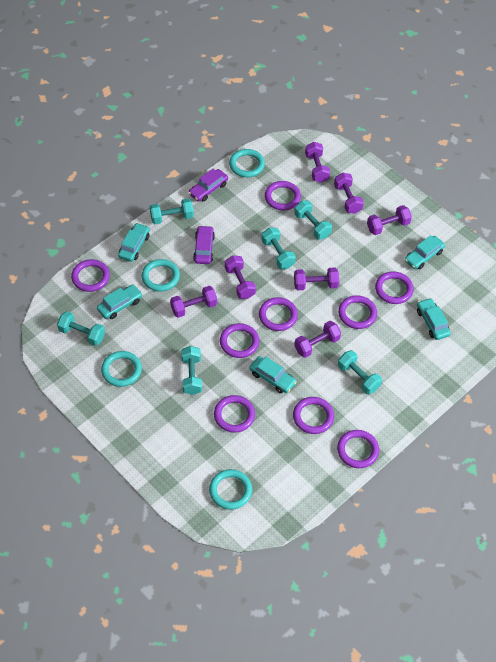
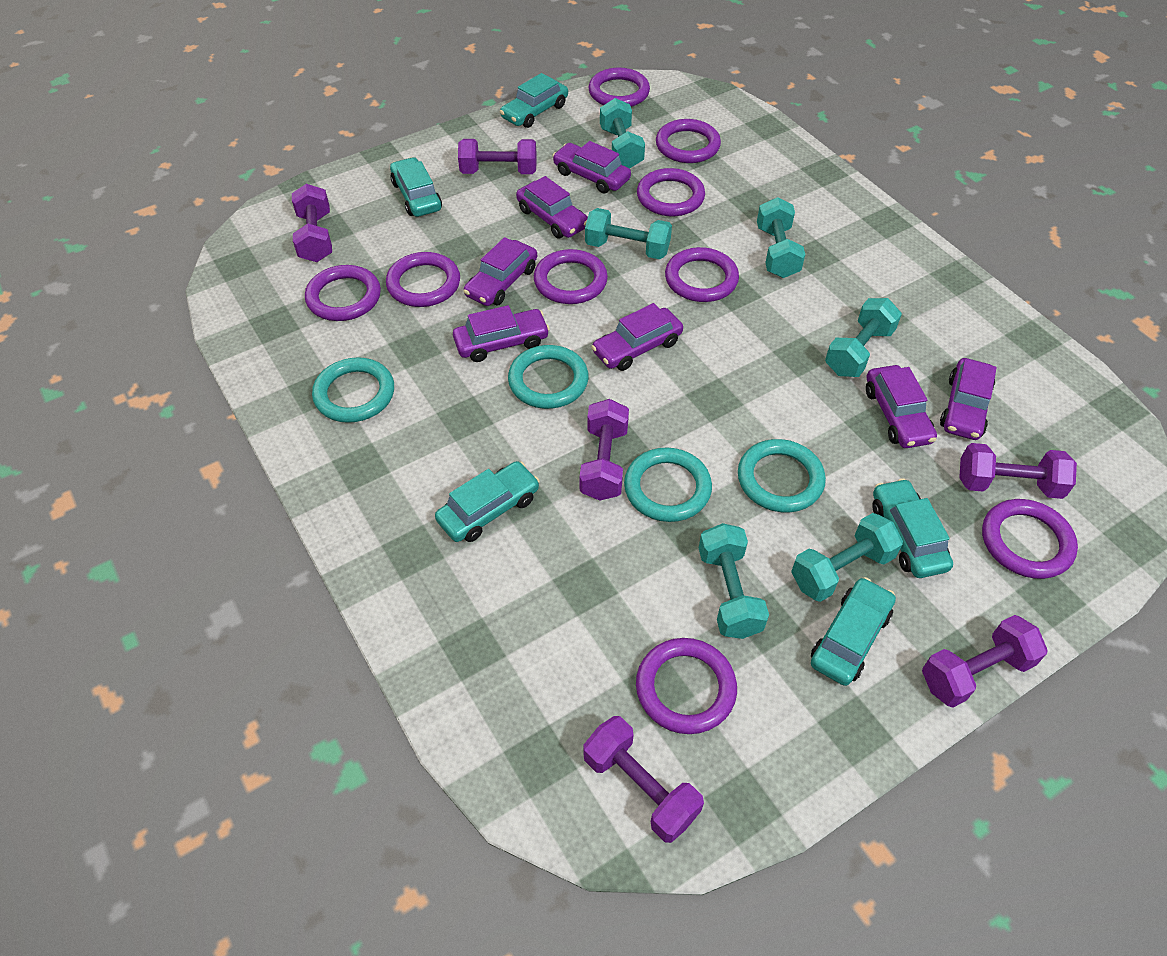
purple car: 2 -> 7
purple dumbbell: 7 -> 6

